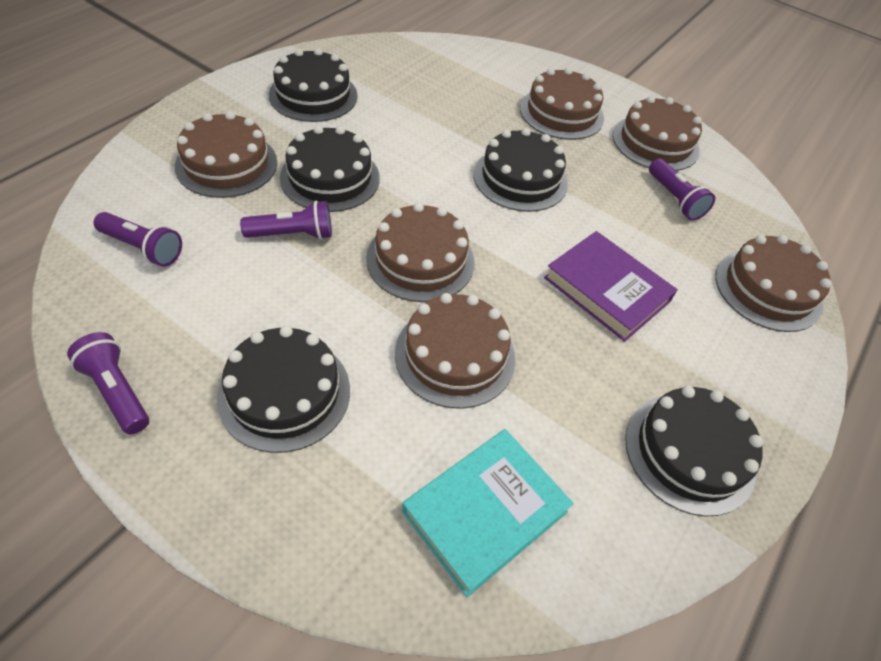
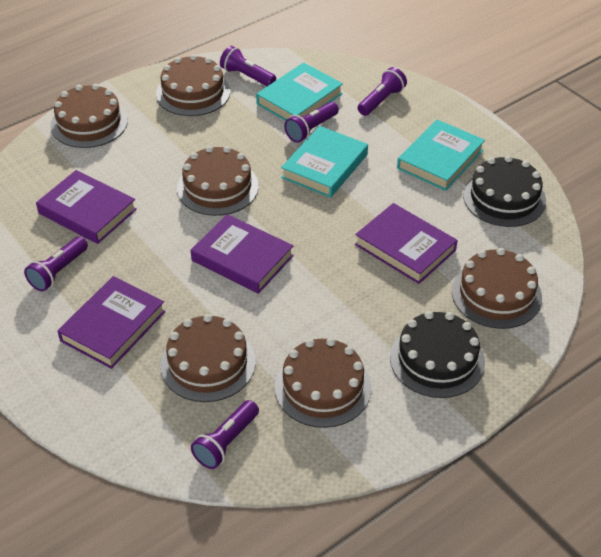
black cake: 5 -> 2
purple book: 1 -> 4
purple flashlight: 4 -> 5
turquoise book: 1 -> 3

